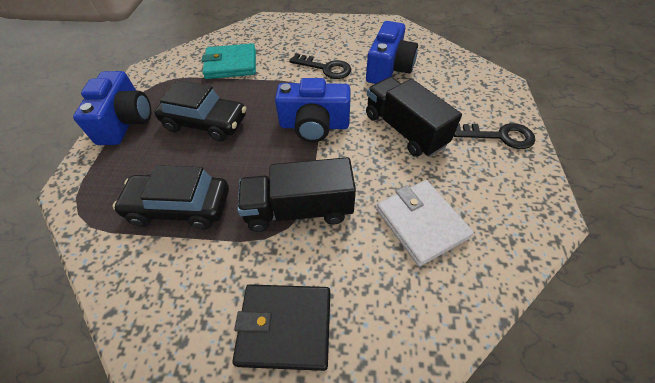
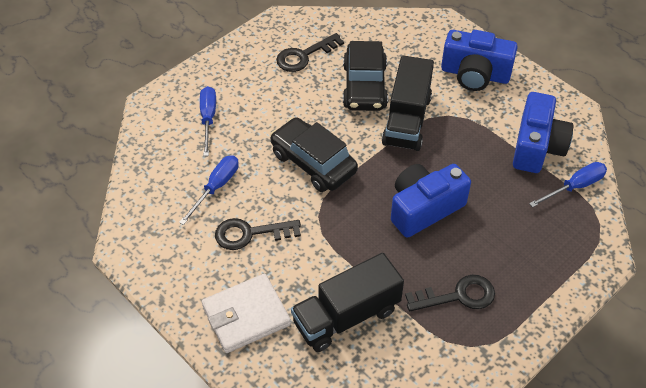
black key: 2 -> 3
black wallet: 1 -> 0
blue screwdriver: 0 -> 3
turquoise wallet: 1 -> 0

